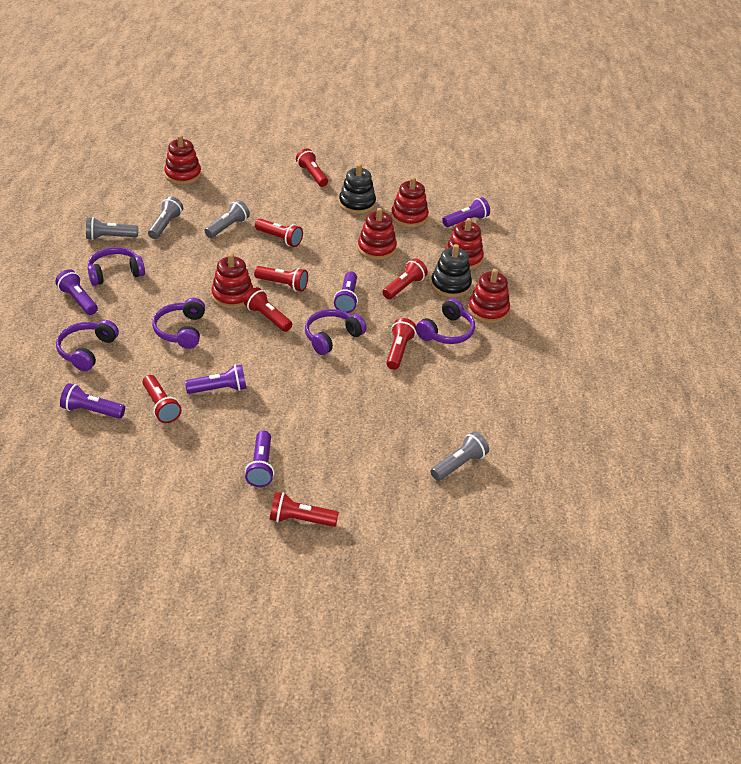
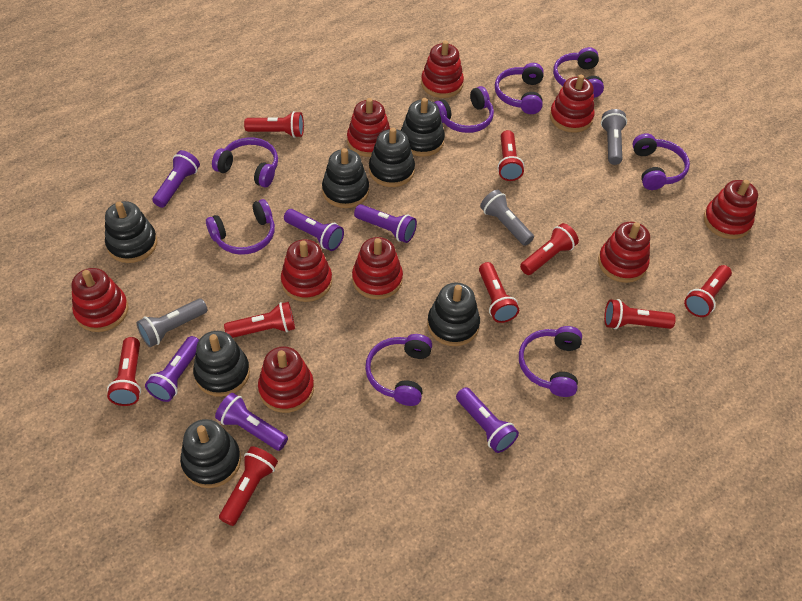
black stacking toy: 2 -> 7
grey flashlight: 4 -> 3
purple headphones: 5 -> 8
red flashlight: 8 -> 9
red stacking toy: 6 -> 9

